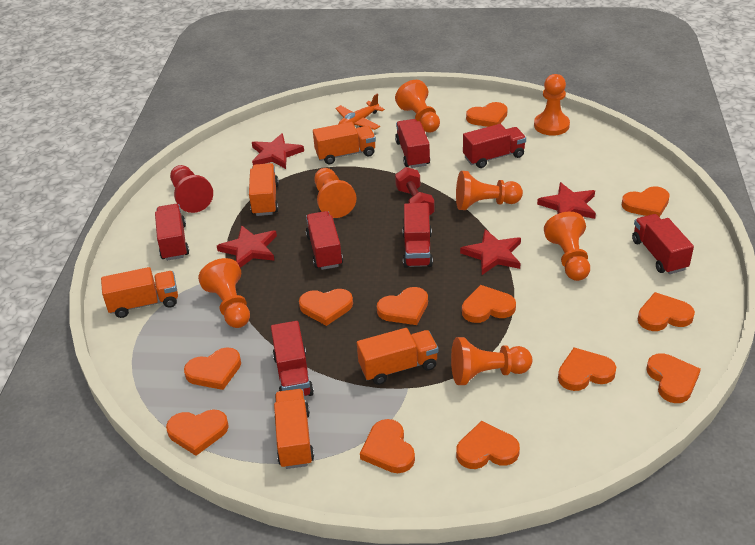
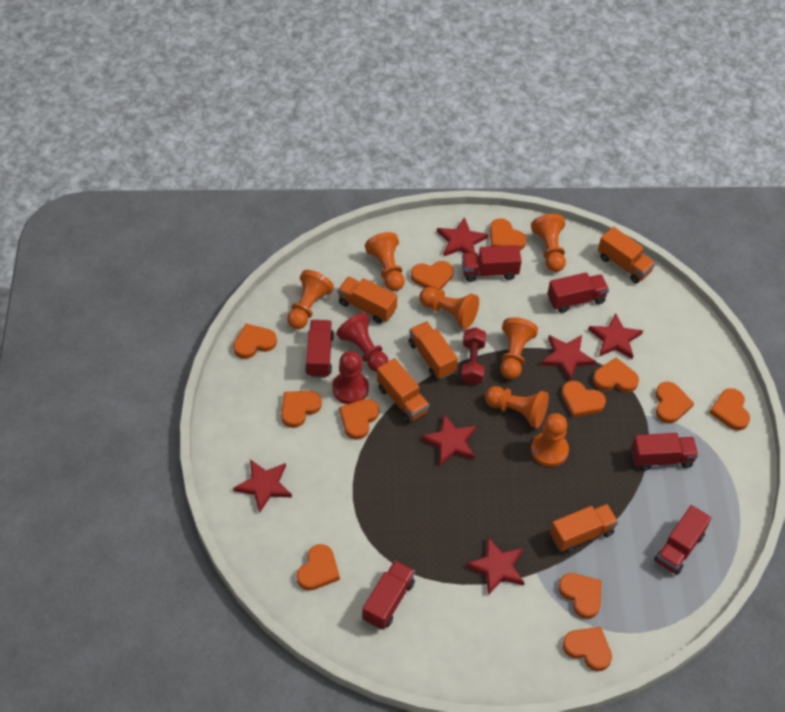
orange plane: 1 -> 0
red pawn: 1 -> 2
red star: 4 -> 6
red truck: 7 -> 6

